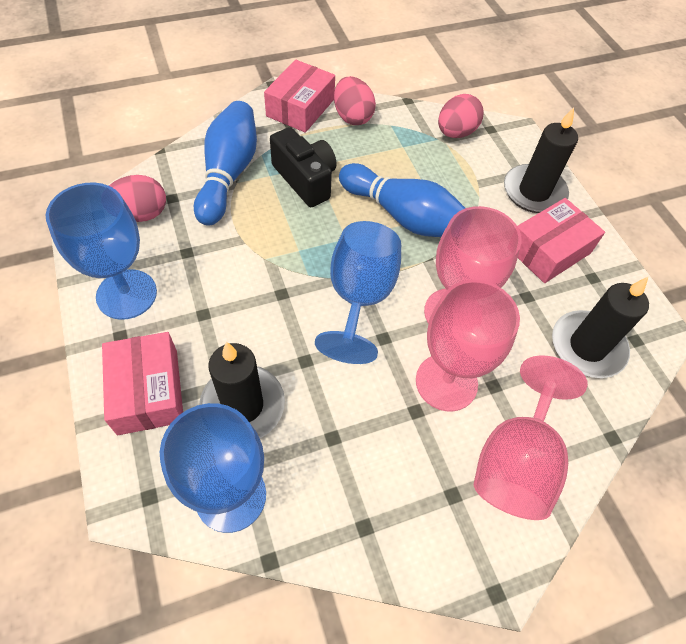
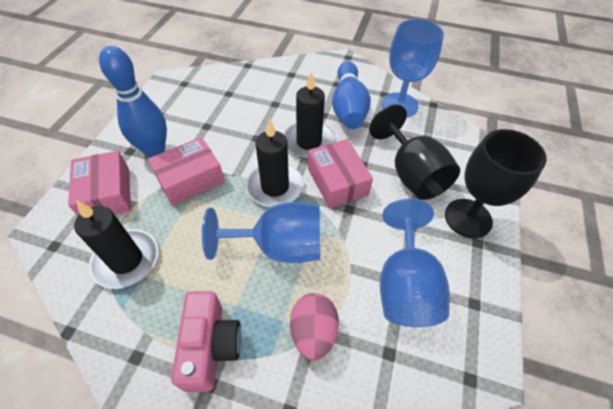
black camera: 1 -> 0
black goblet: 0 -> 2
pink camera: 0 -> 1
pink egg: 3 -> 1
pink goblet: 3 -> 0

